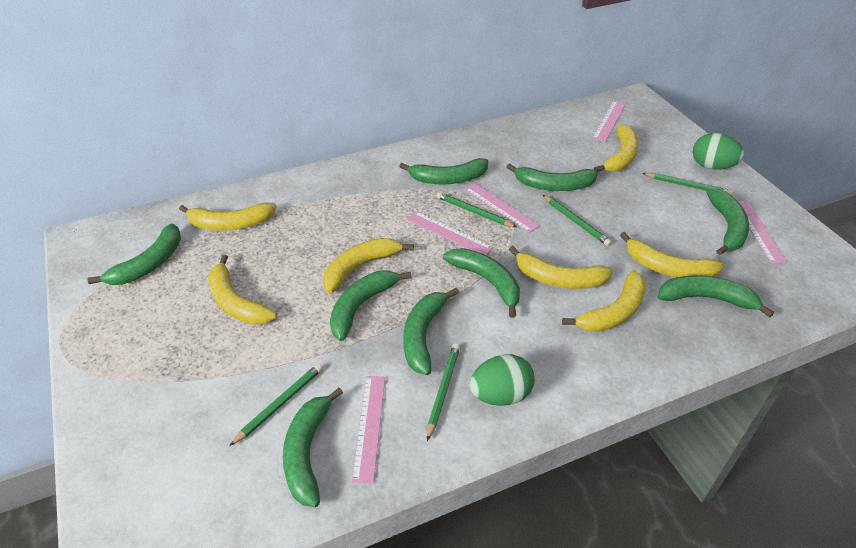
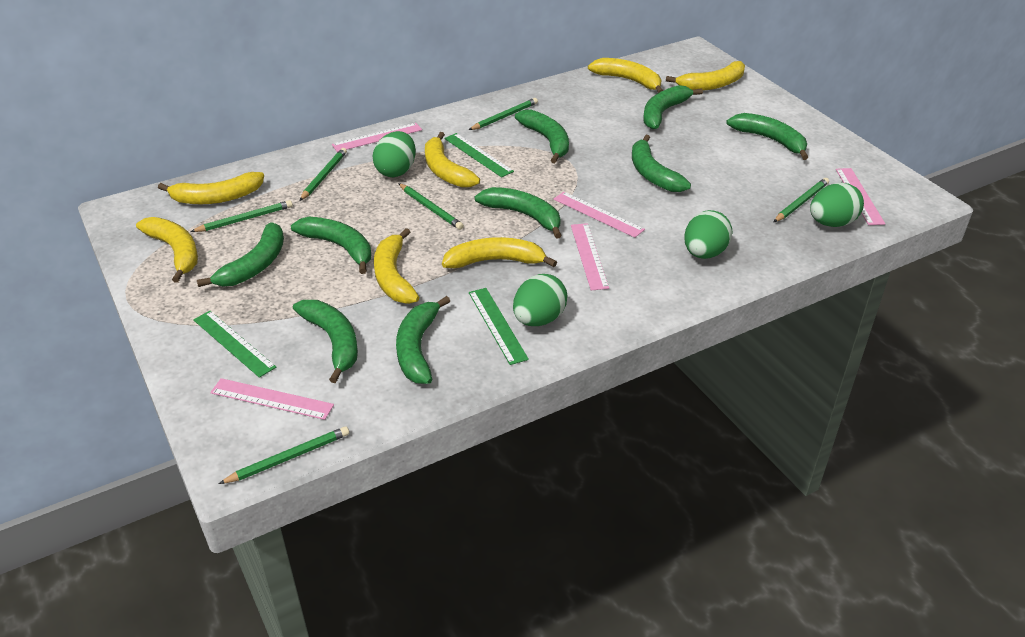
green egg: 2 -> 4
green pencil: 5 -> 6
green ruler: 0 -> 3

